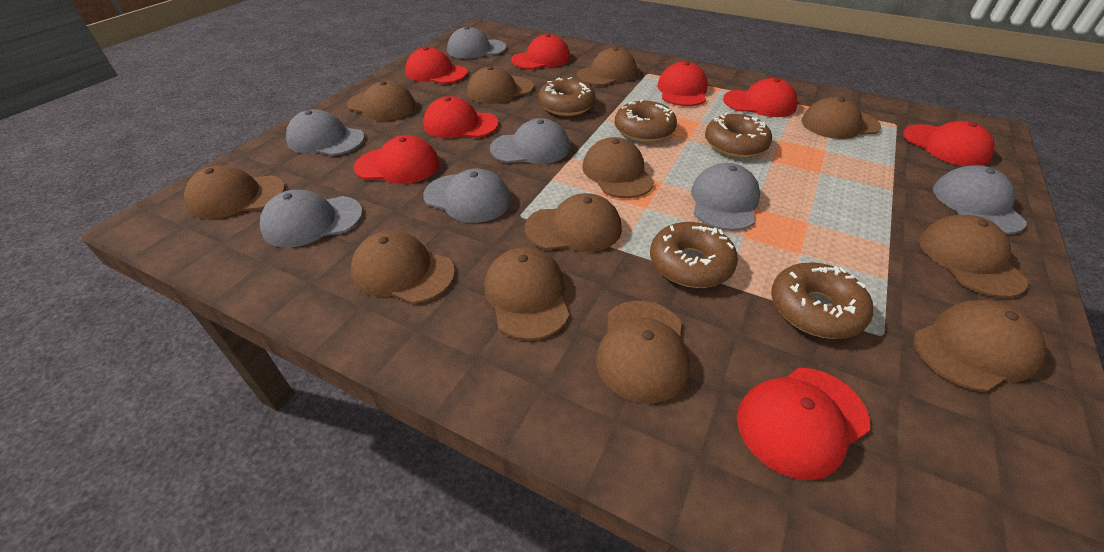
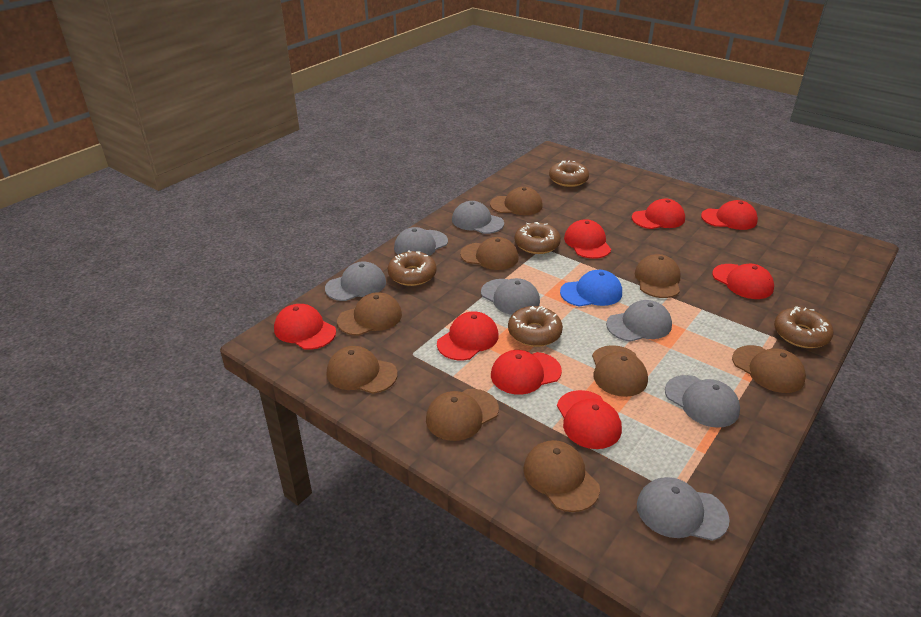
blue cap: 0 -> 1
brown cap: 12 -> 9

